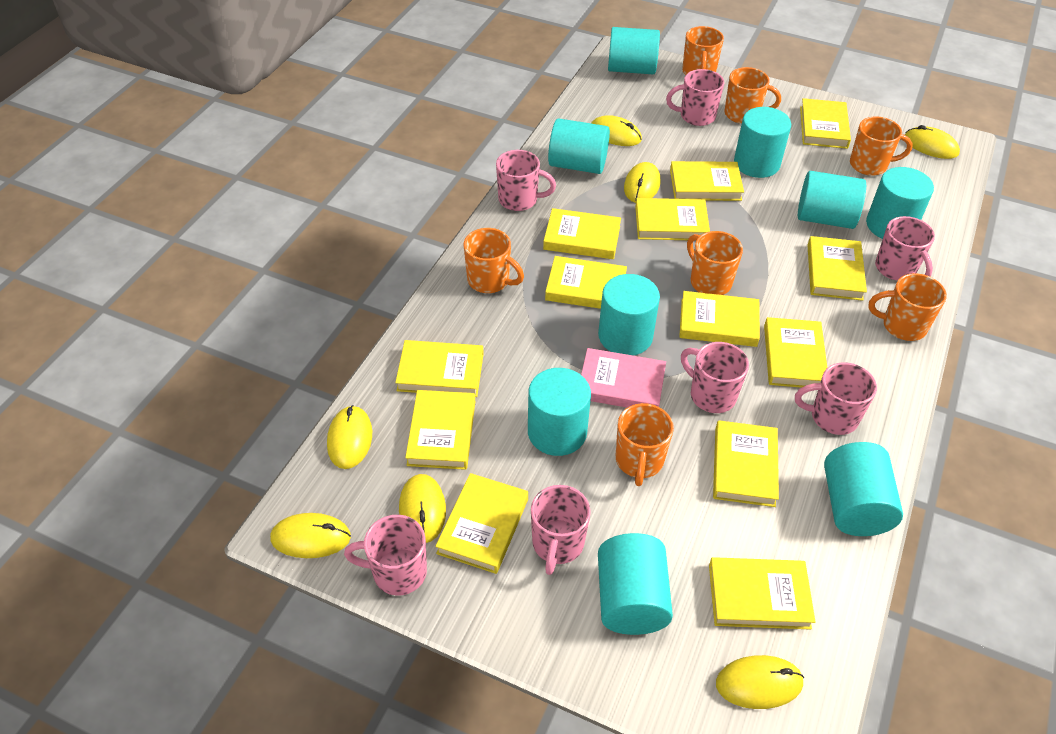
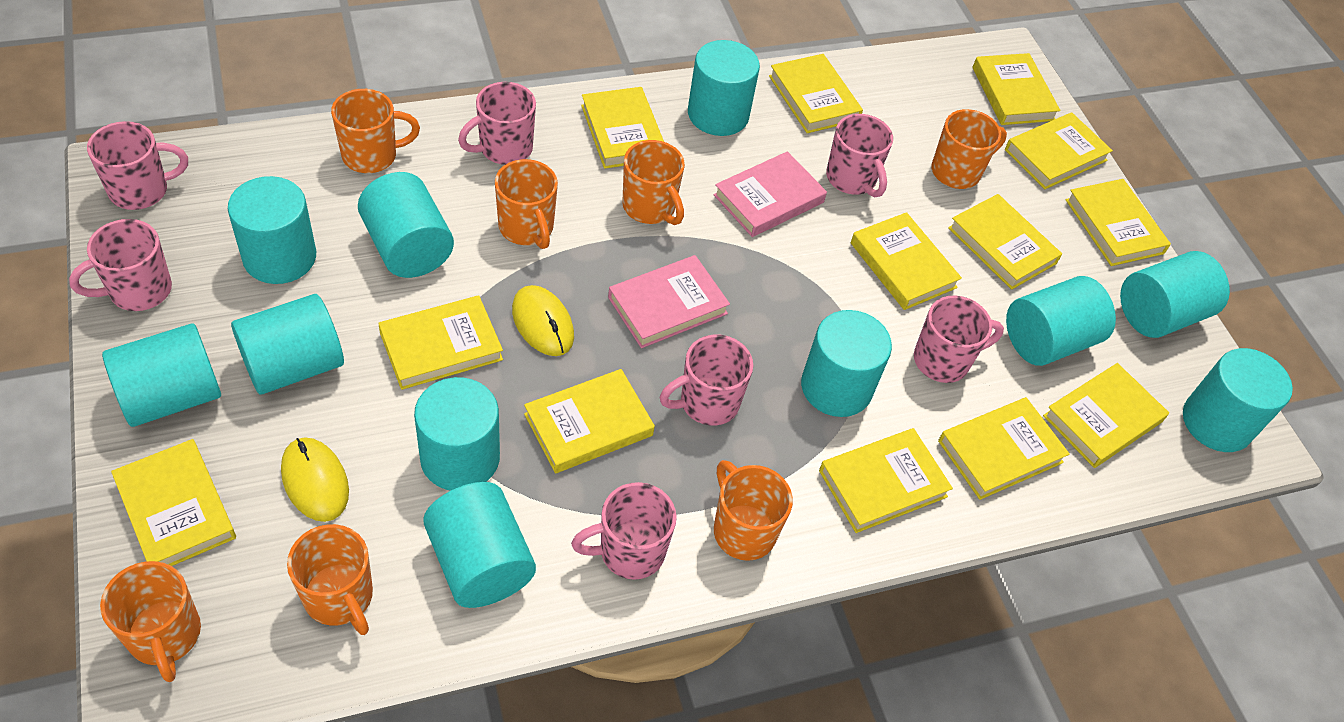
pink book: 1 -> 2
turquoise cylinder: 9 -> 11
yellow mouse: 7 -> 2

